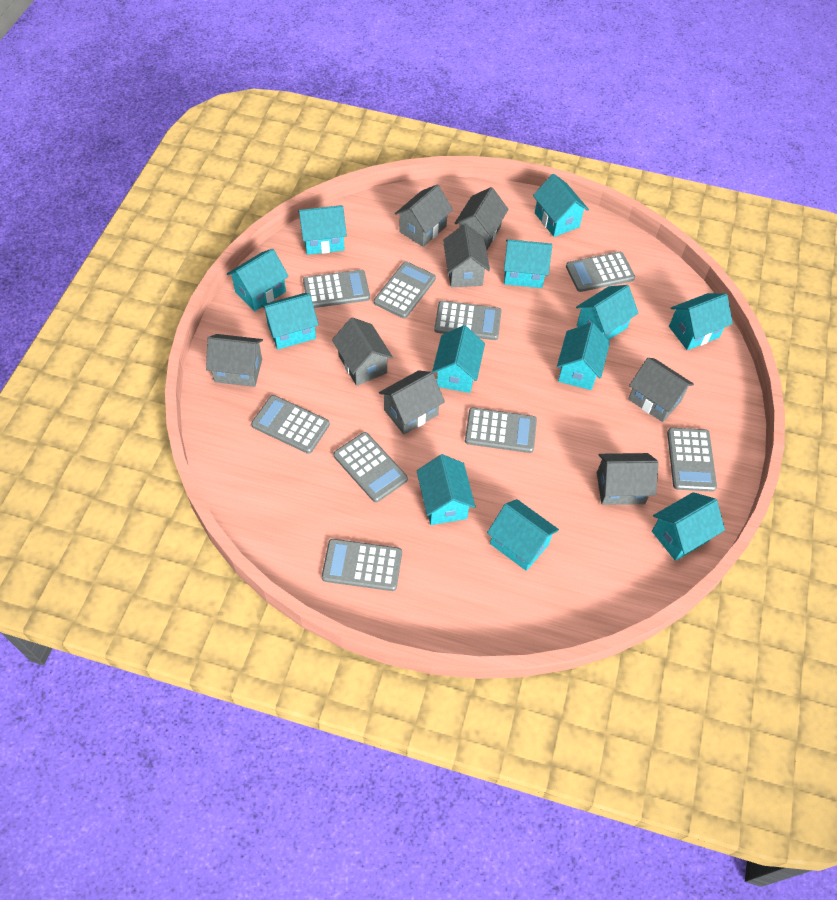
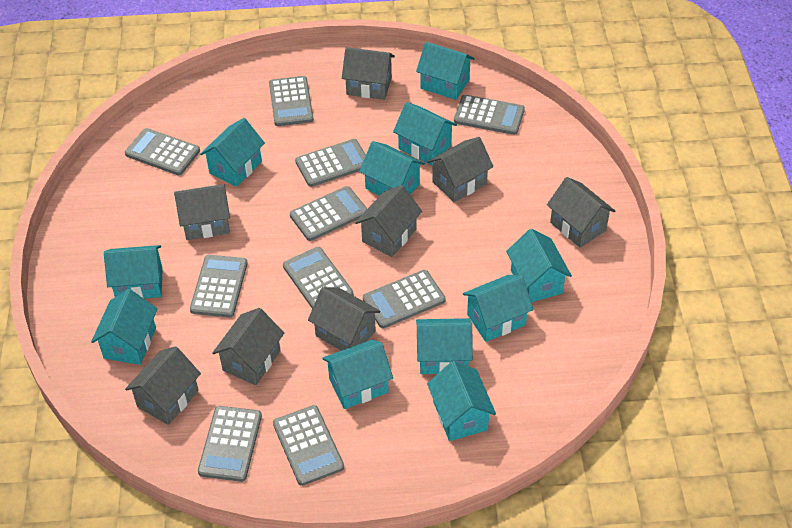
grey calculator: 9 -> 10
turquoise house: 12 -> 11

